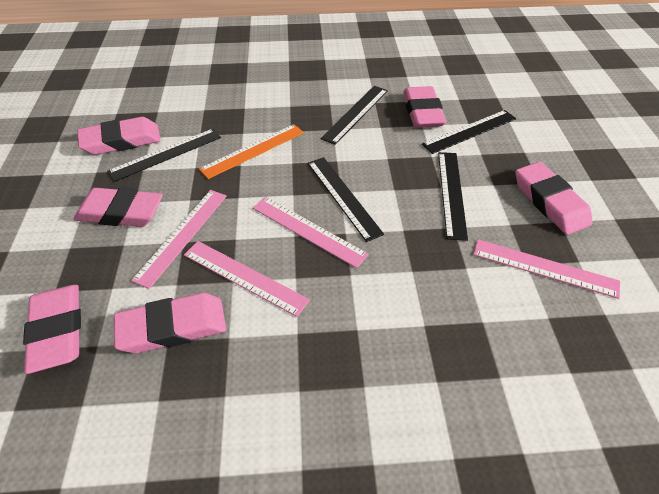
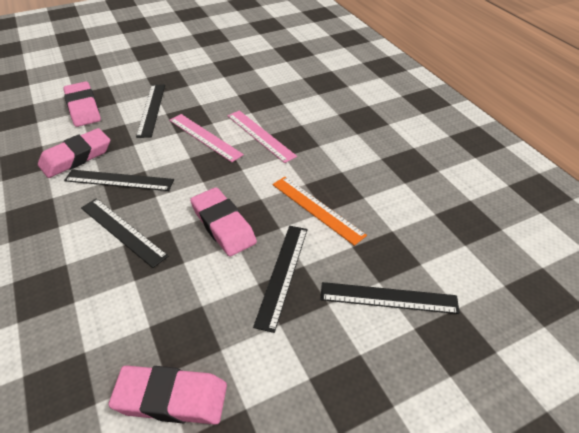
pink eraser: 6 -> 4
pink ruler: 4 -> 2

